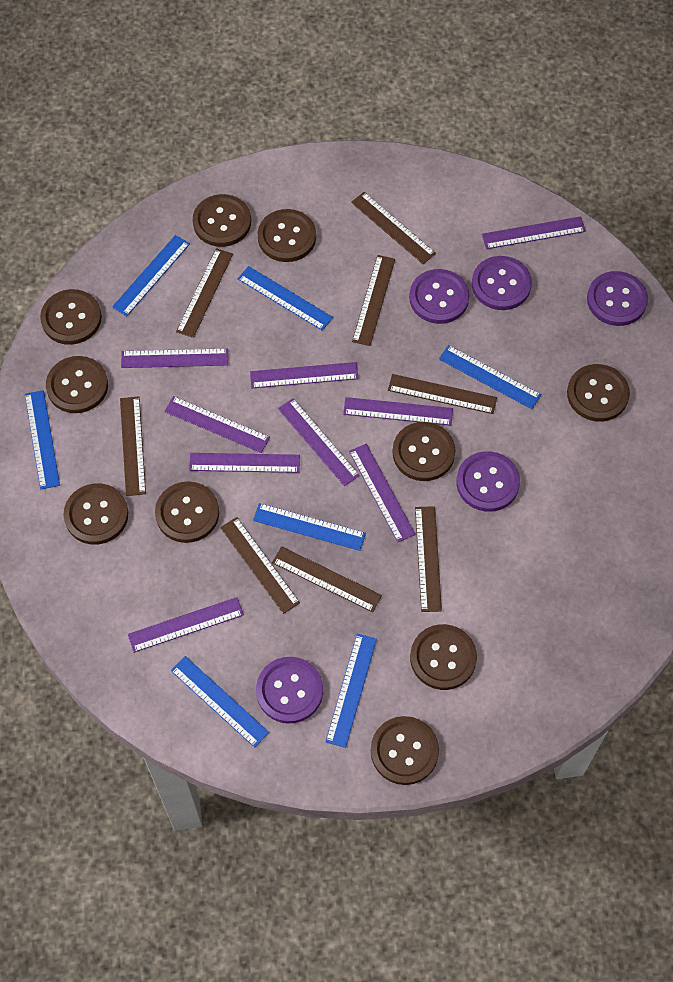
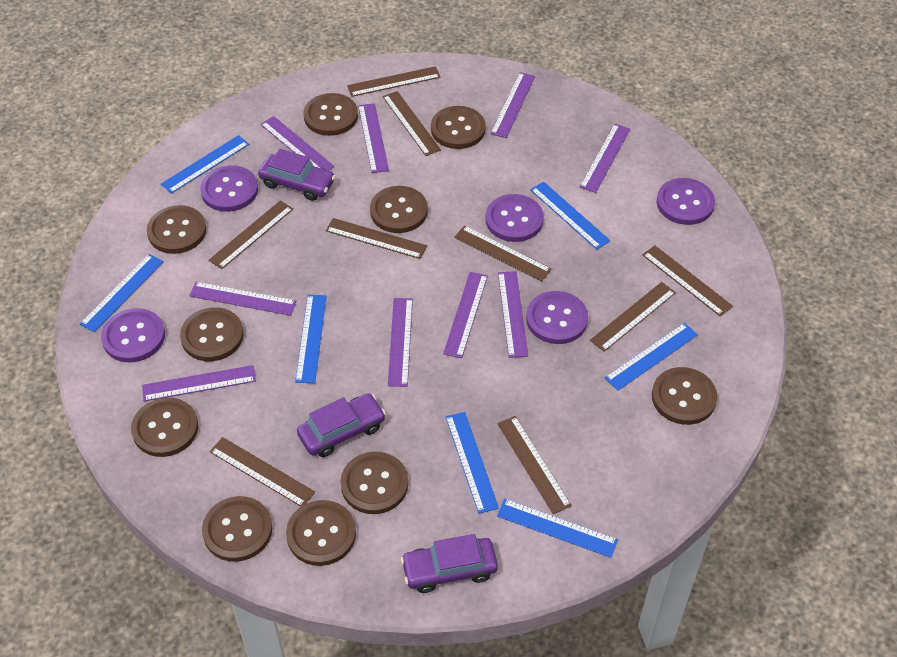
brown ruler: 8 -> 9
purple car: 0 -> 3

